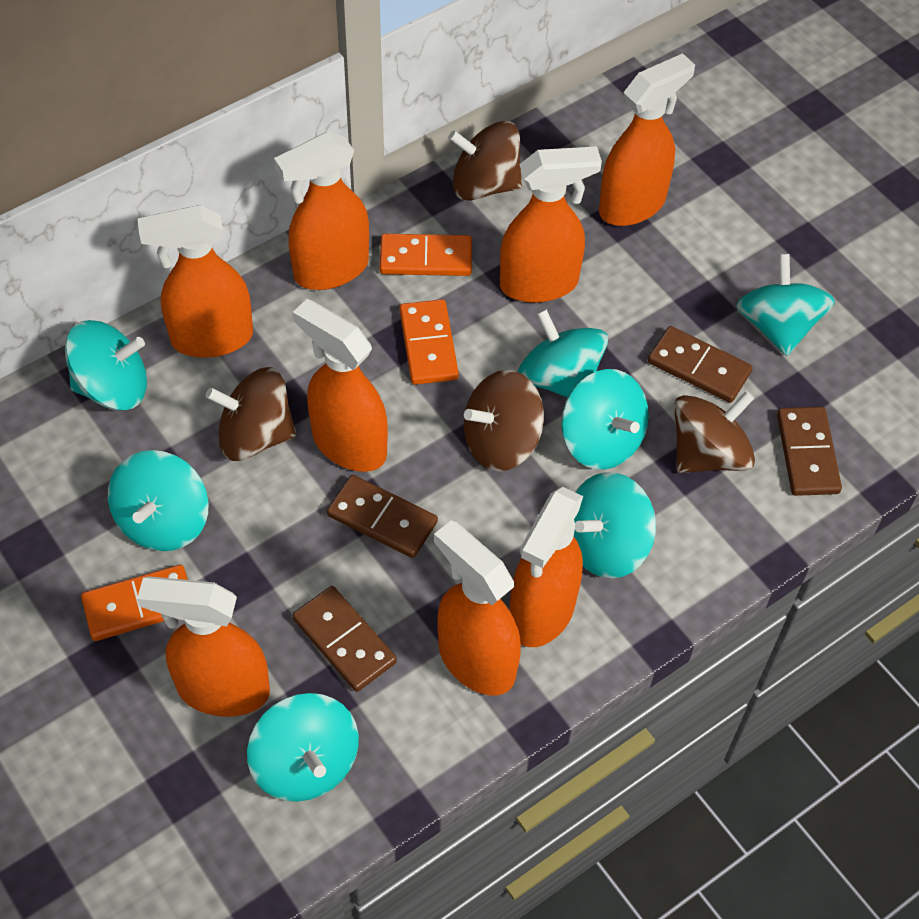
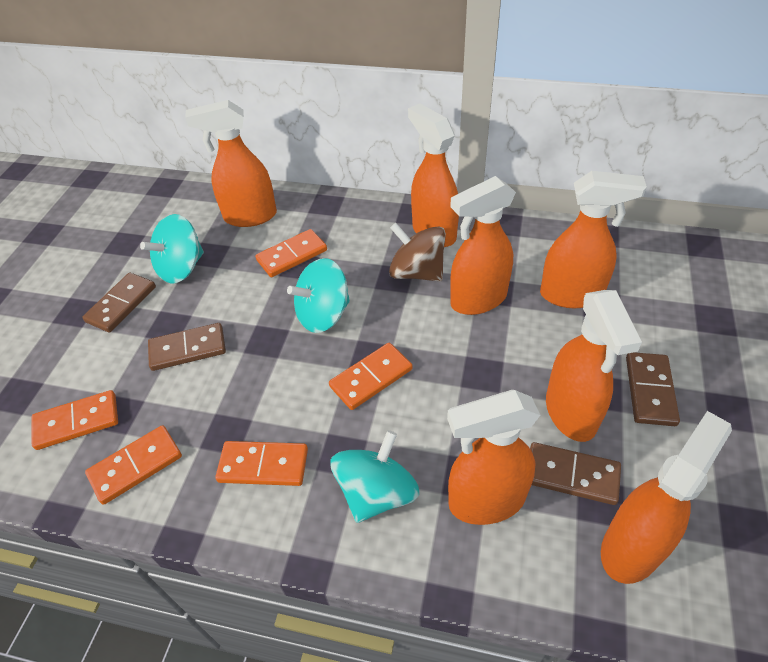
brown spinning top: 4 -> 1
orange domino: 3 -> 5
orange spray bottle: 8 -> 7
turquoise spinning top: 7 -> 3

